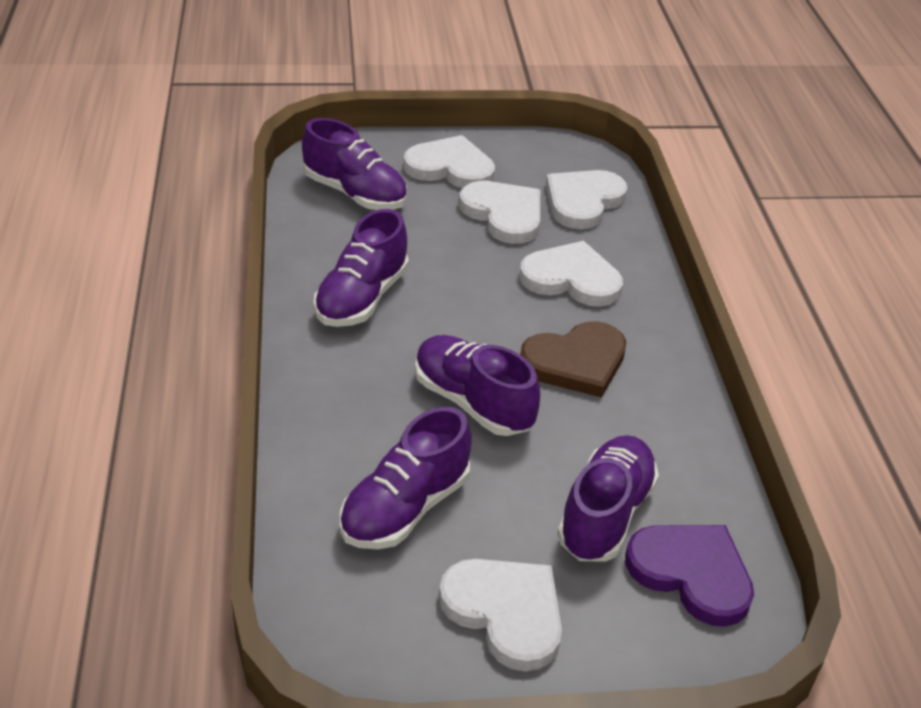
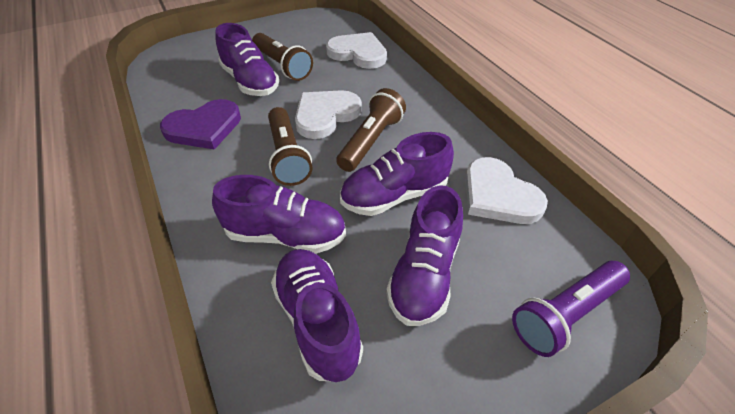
brown flashlight: 0 -> 3
brown heart: 1 -> 0
purple flashlight: 0 -> 1
white heart: 5 -> 3

